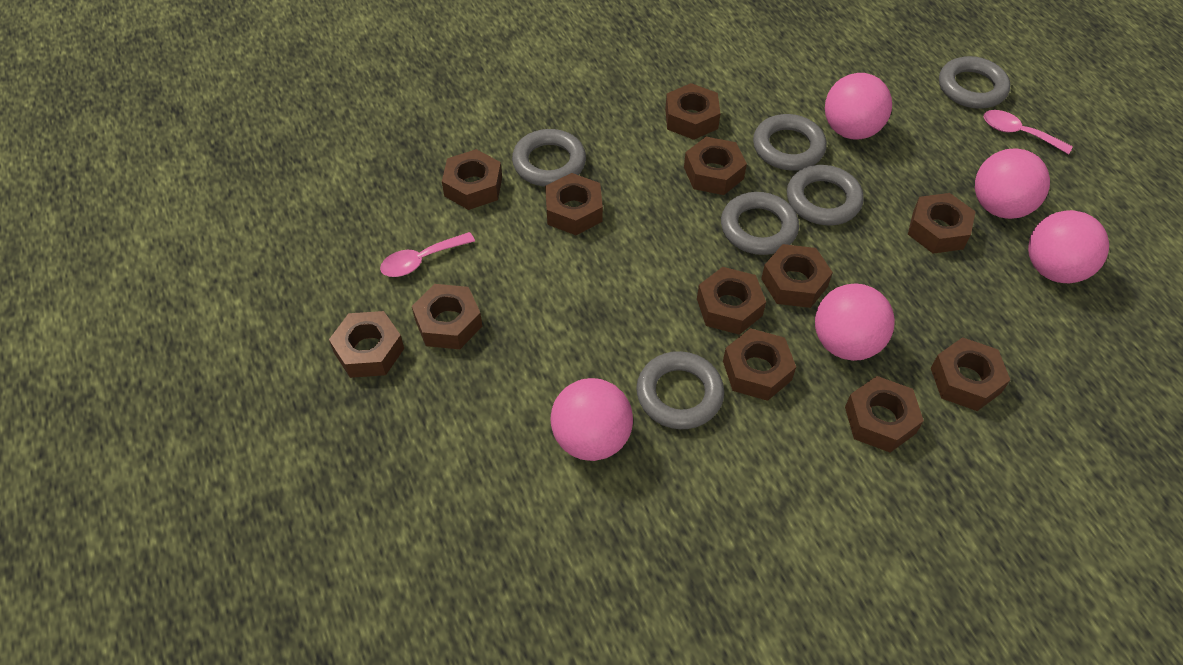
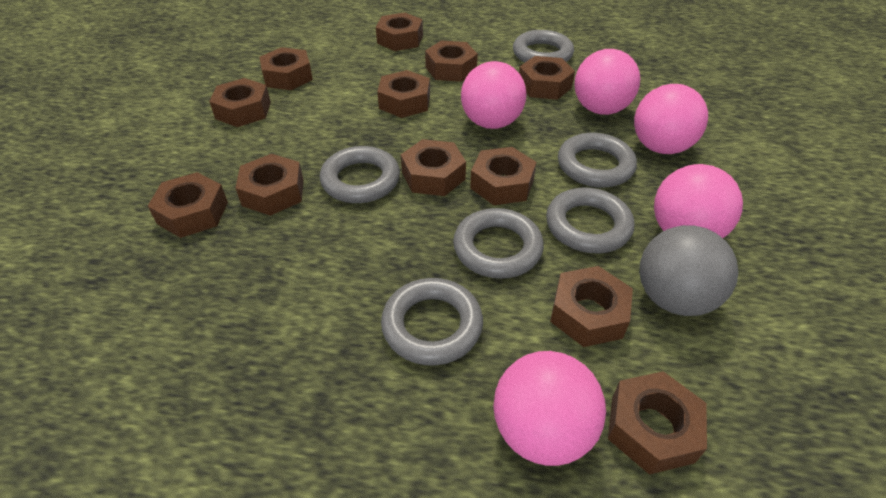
grey ball: 0 -> 1
pink spoon: 2 -> 0

